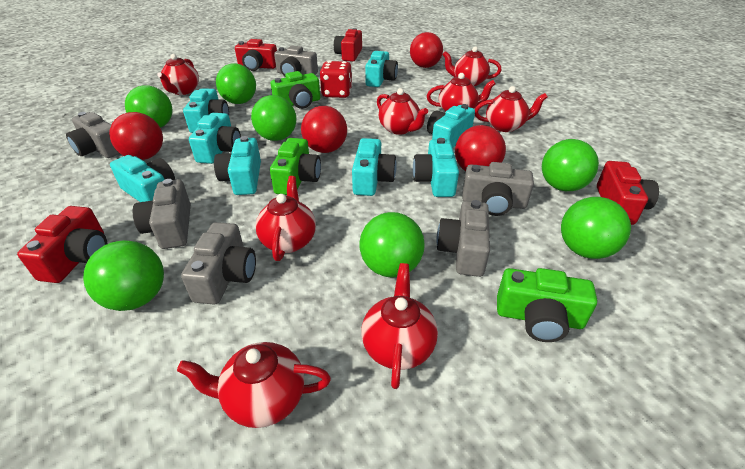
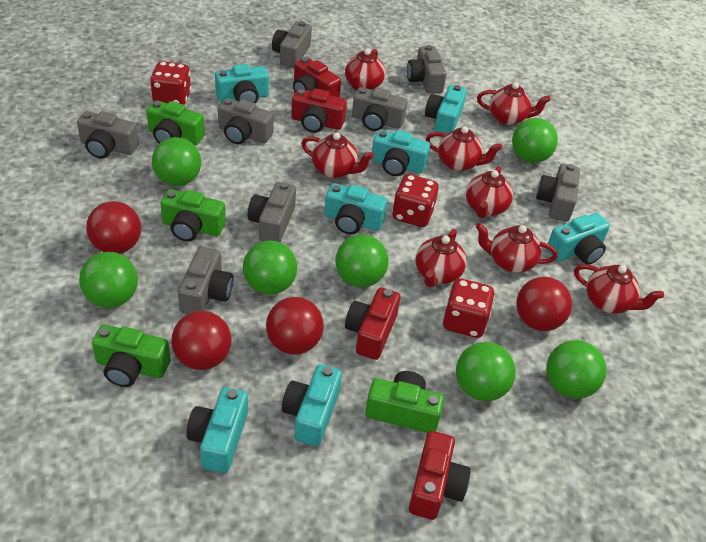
green camera: 3 -> 4
grey camera: 6 -> 8
red dice: 1 -> 3
turquoise camera: 8 -> 7

